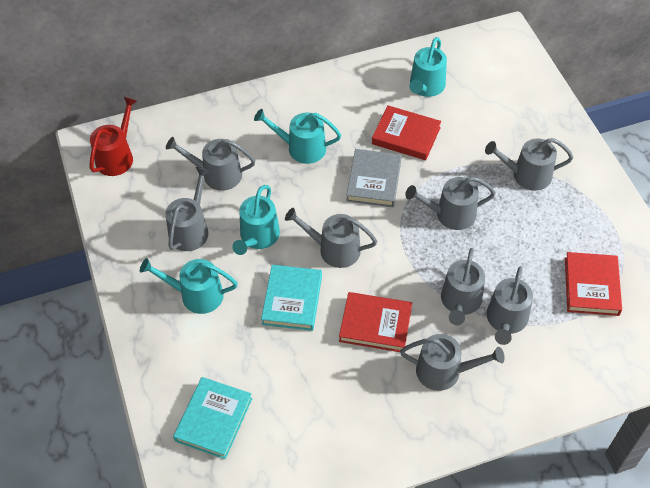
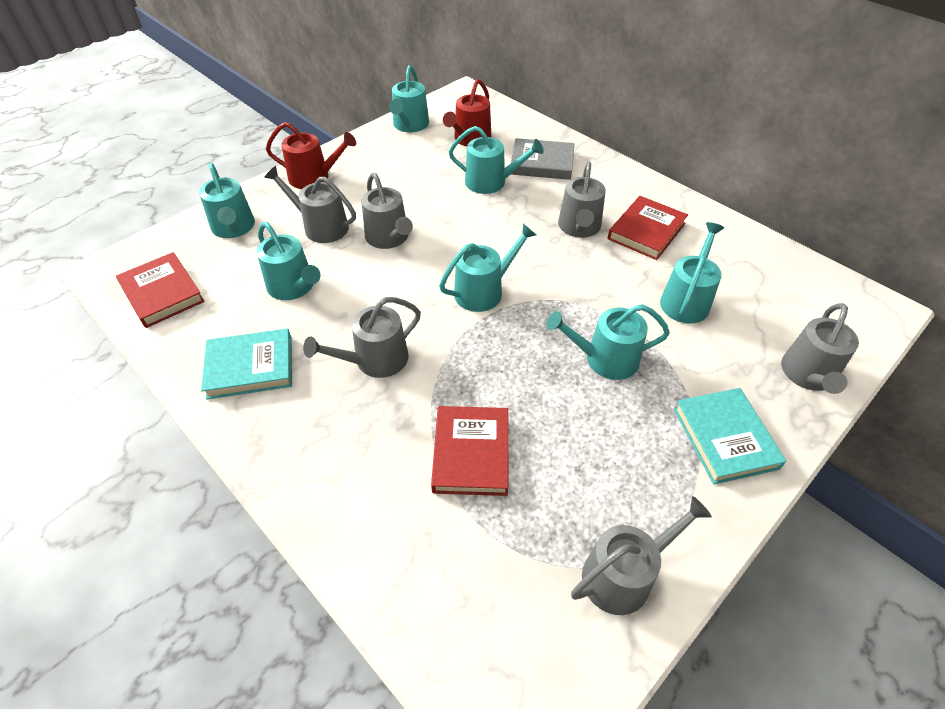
grey watering can: 8 -> 6
red watering can: 1 -> 2
turquoise watering can: 4 -> 7

